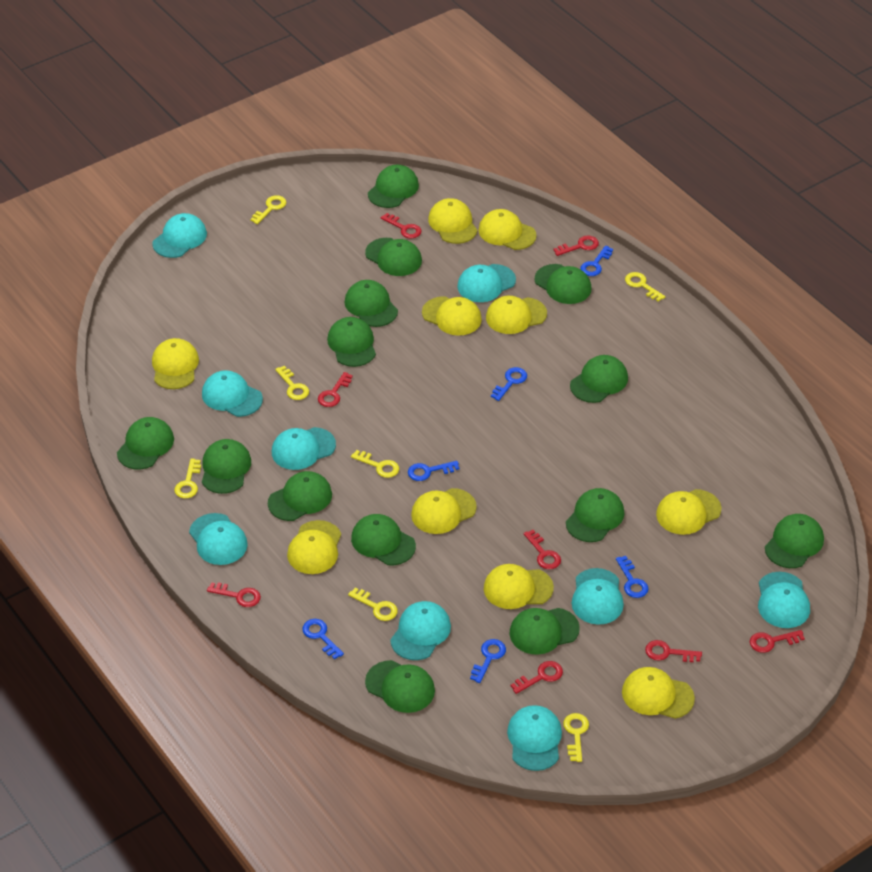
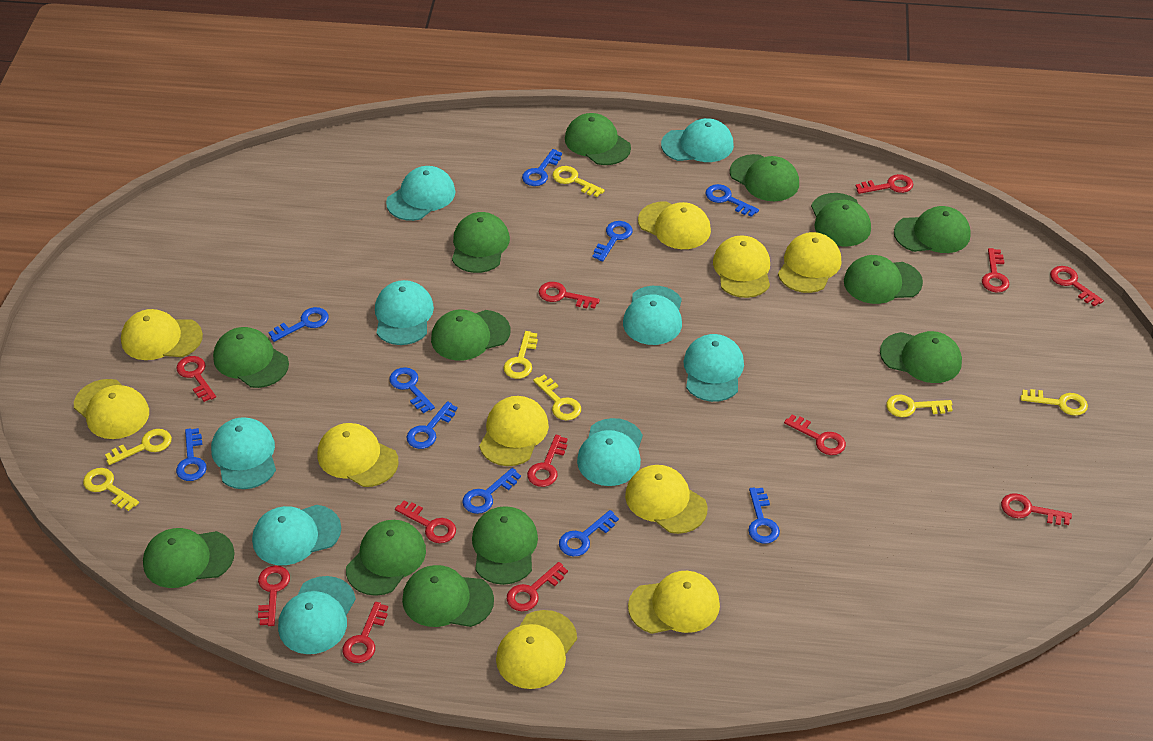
blue key: 6 -> 10
green cap: 14 -> 13
red key: 8 -> 12

